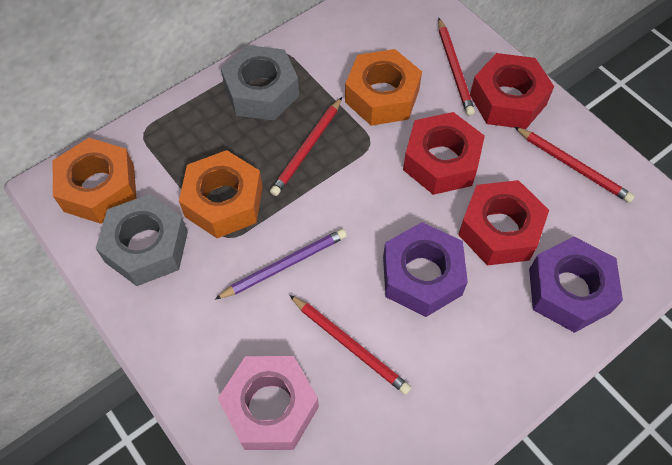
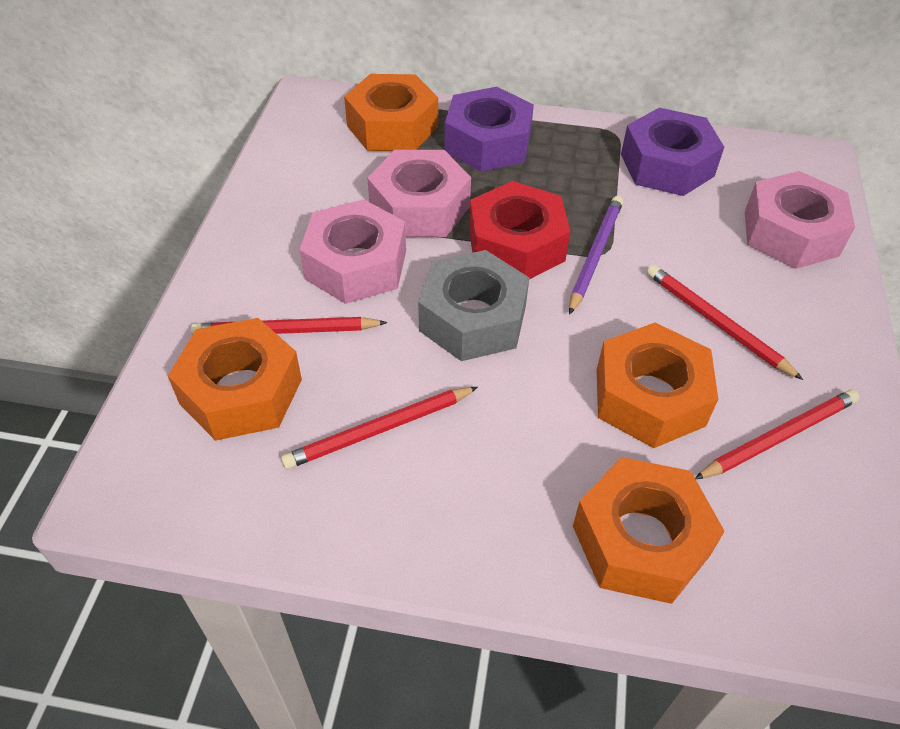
grey nut: 2 -> 1
orange nut: 3 -> 4
pink nut: 1 -> 3
red nut: 3 -> 1

